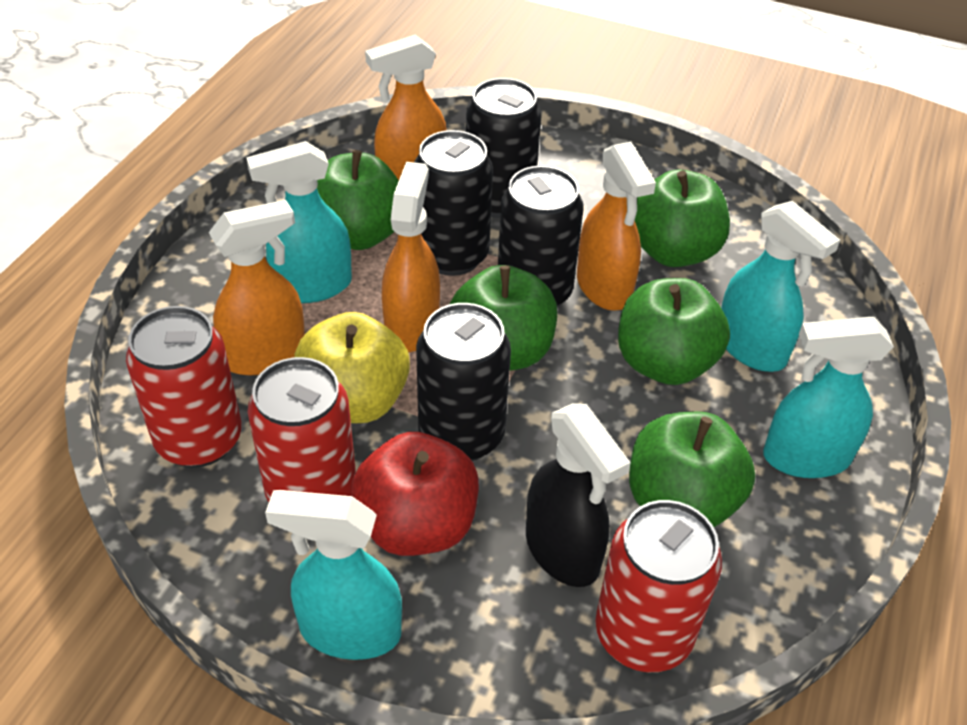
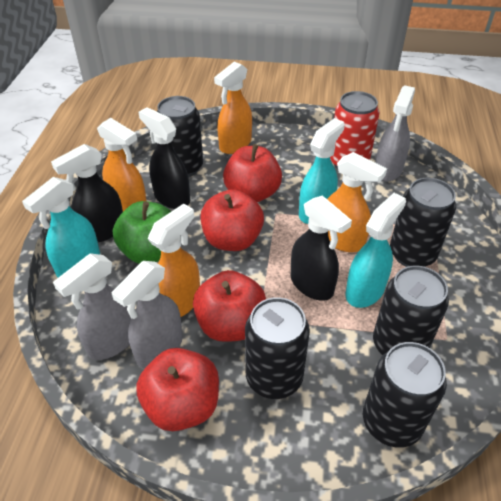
black can: 4 -> 5
black spray bottle: 1 -> 3
green apple: 5 -> 1
grey spray bottle: 0 -> 3
red apple: 1 -> 4
red can: 3 -> 1
turquoise spray bottle: 4 -> 3
yellow apple: 1 -> 0

